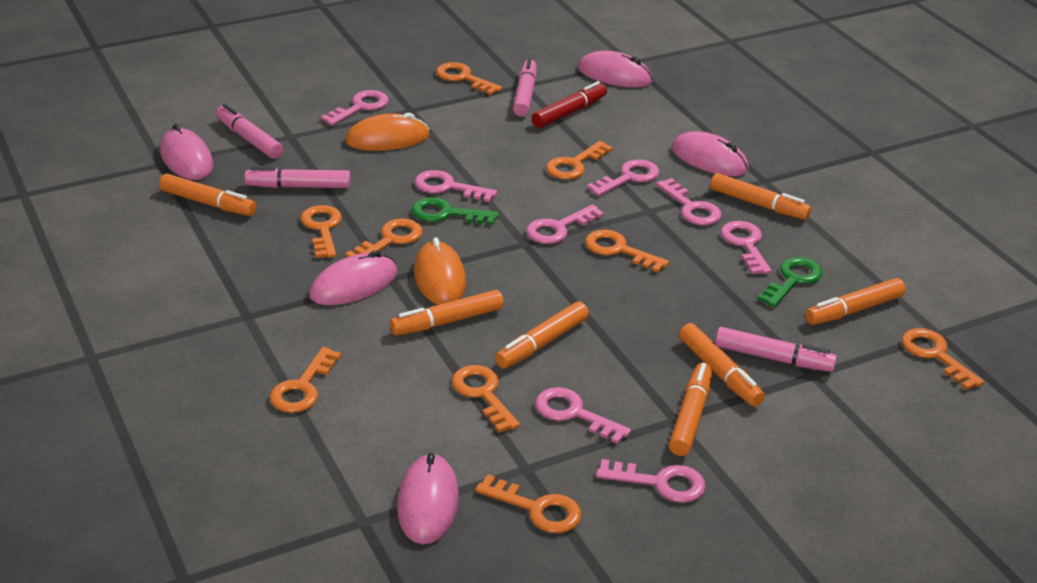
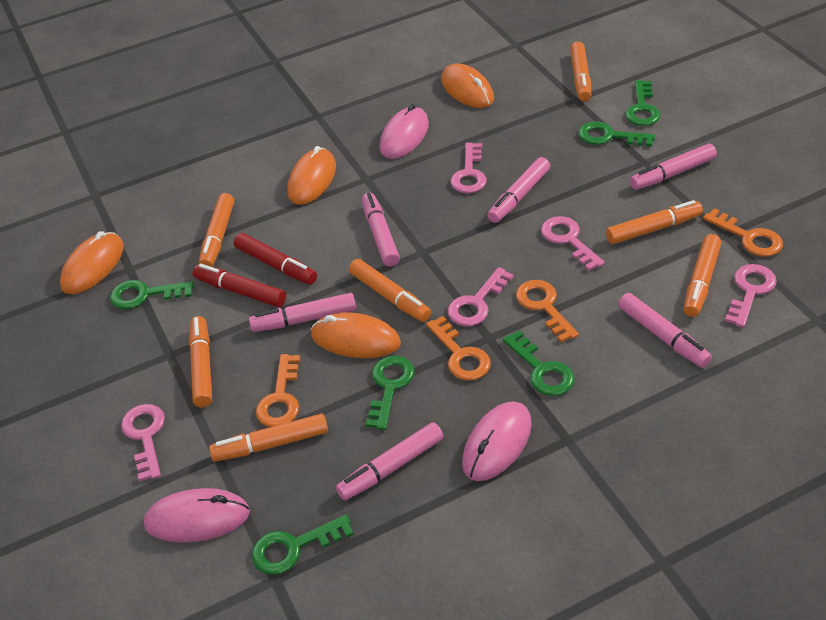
green key: 2 -> 6
orange key: 9 -> 4
orange mouse: 2 -> 4
pink key: 8 -> 5
pink marker: 4 -> 6
pink mouse: 5 -> 3
red marker: 1 -> 2

